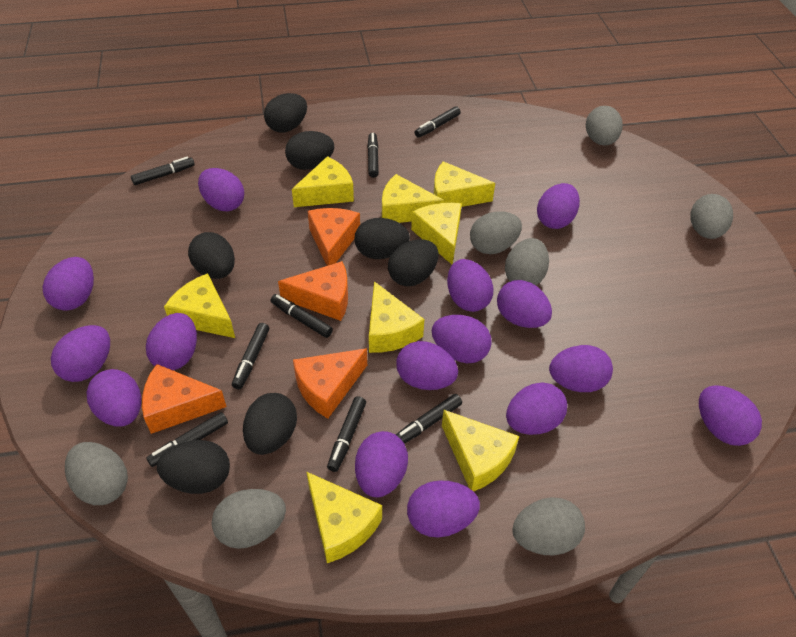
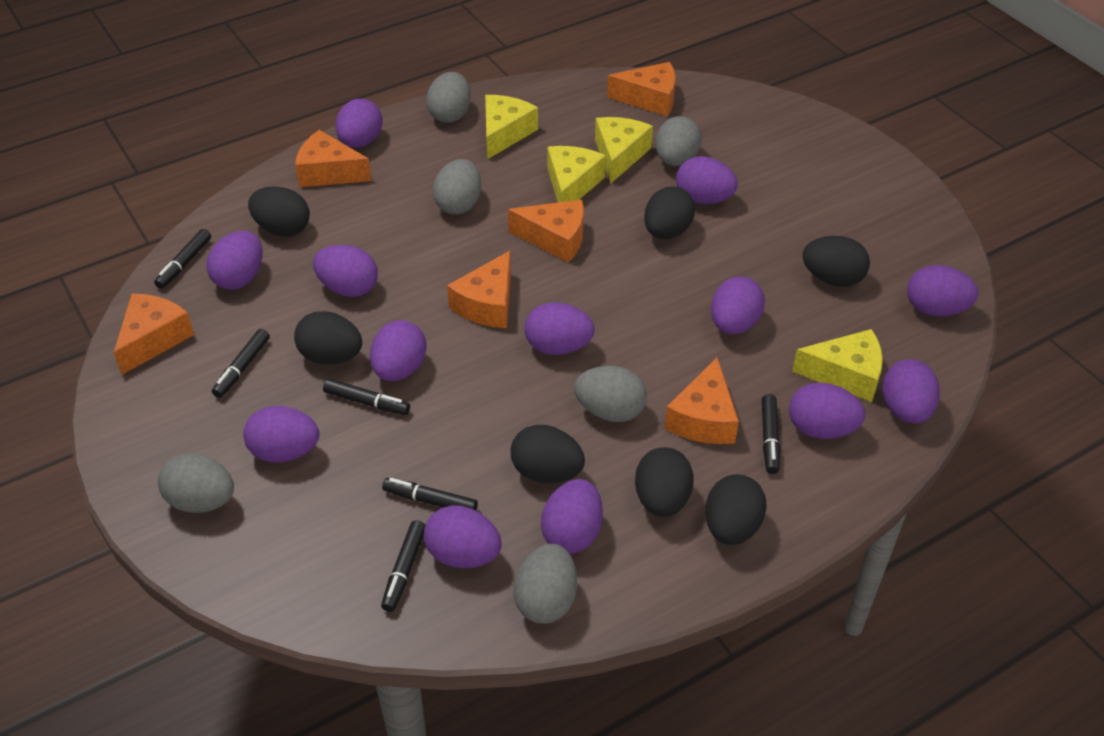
black marker: 8 -> 6
grey egg: 7 -> 6
orange cheese: 4 -> 6
purple egg: 15 -> 13
yellow cheese: 8 -> 4

